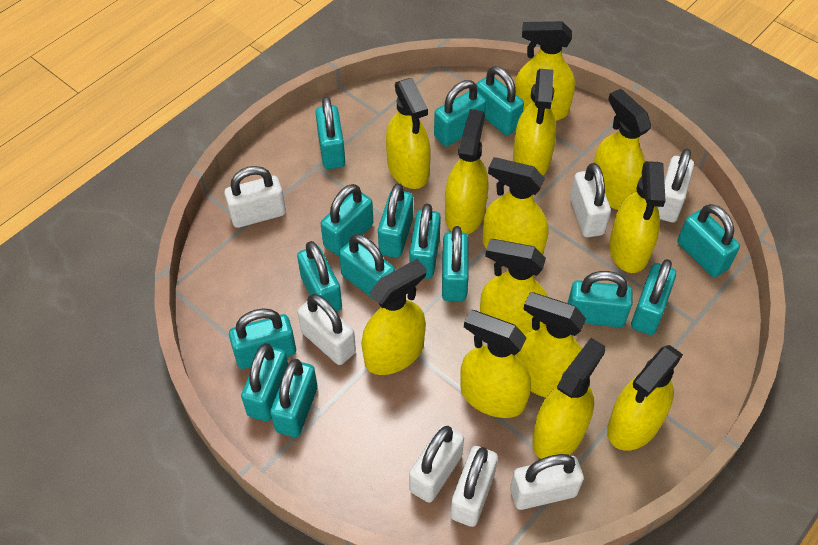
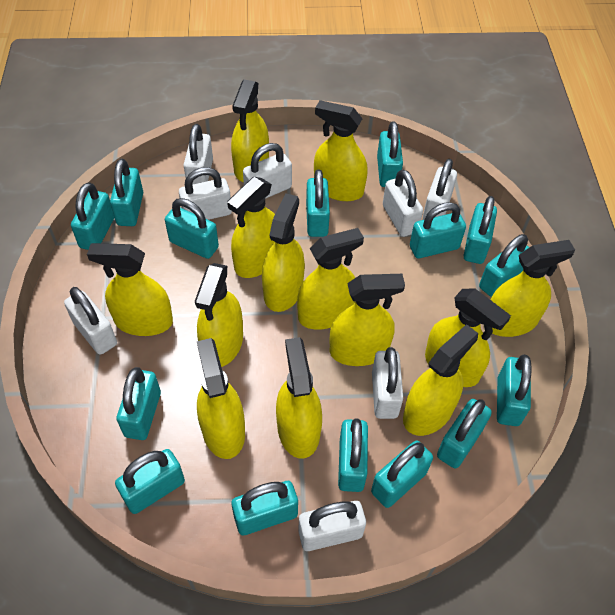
white padlock: 7 -> 8

